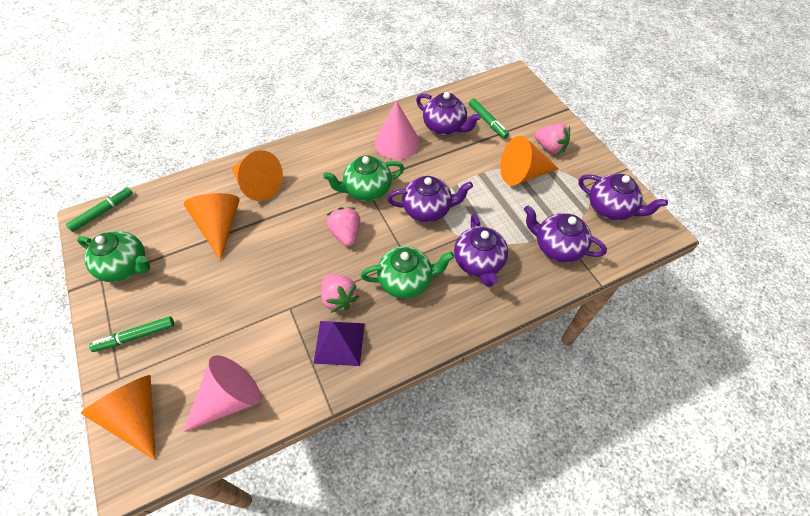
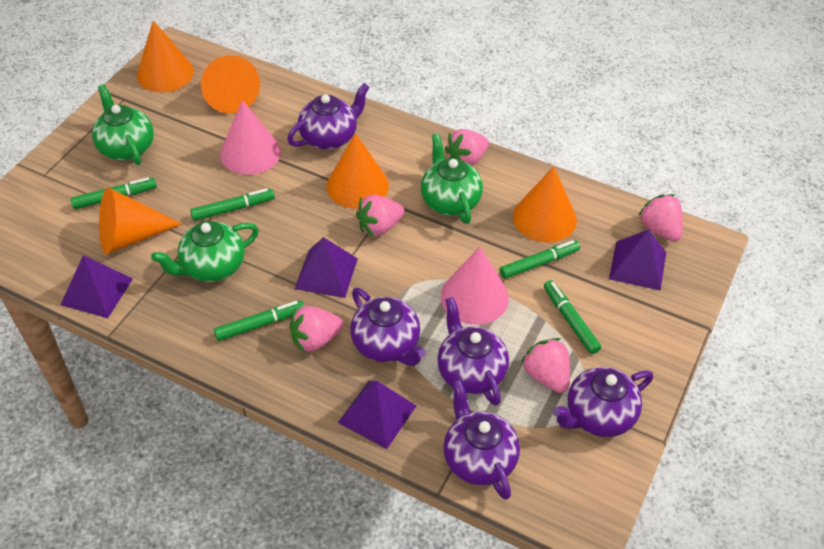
green marker: 3 -> 5
orange cone: 4 -> 5
pink strawberry: 3 -> 5
purple pyramid: 1 -> 4

